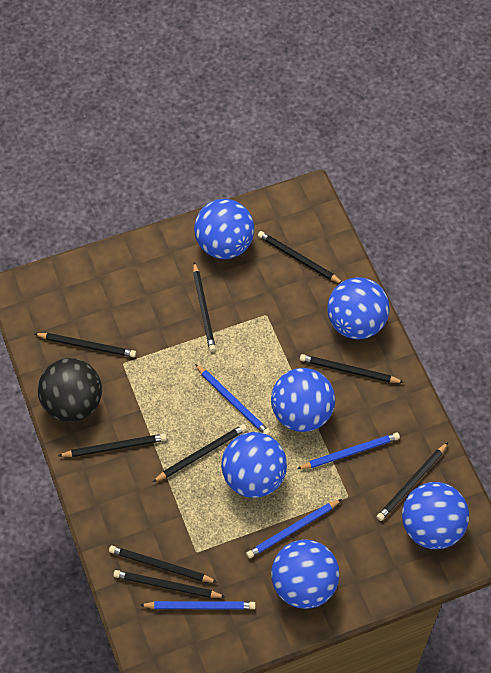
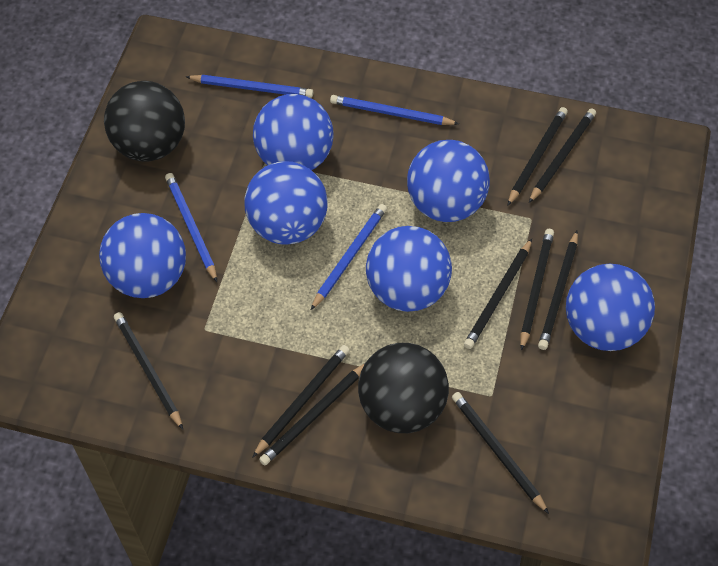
black ball: 1 -> 2

